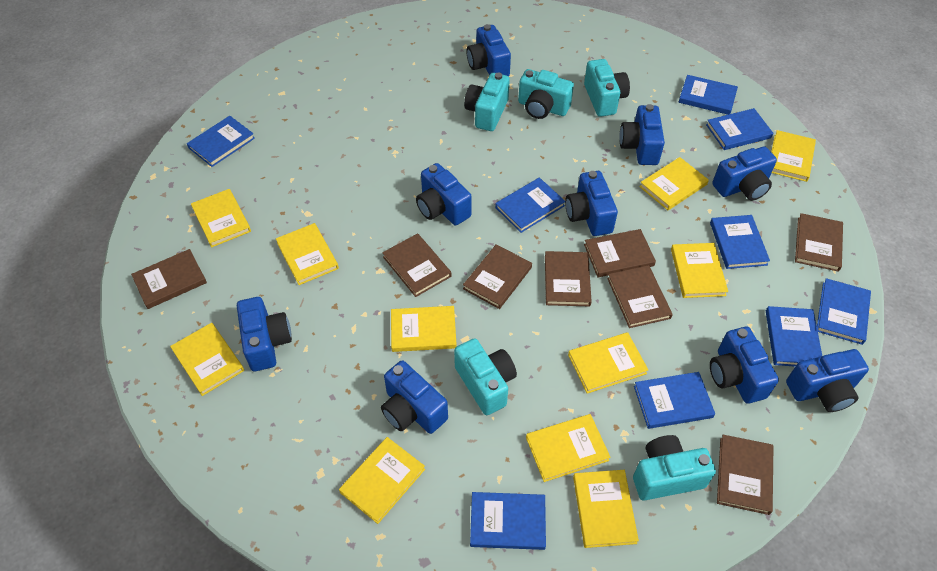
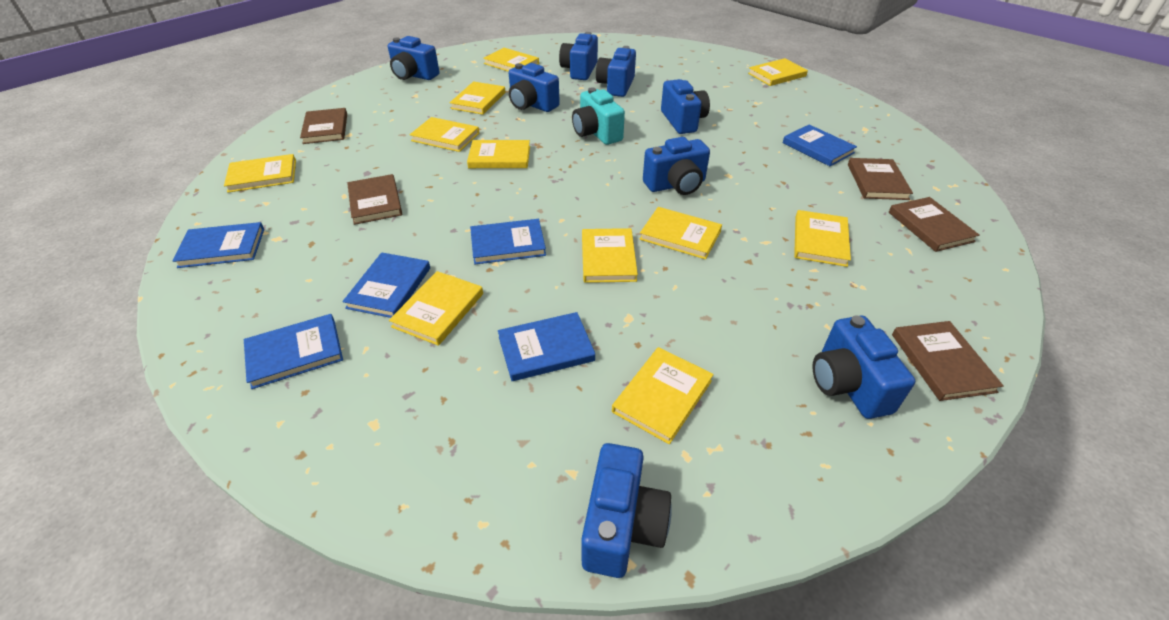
blue book: 9 -> 6
blue camera: 9 -> 8
brown book: 8 -> 5
turquoise camera: 5 -> 1

